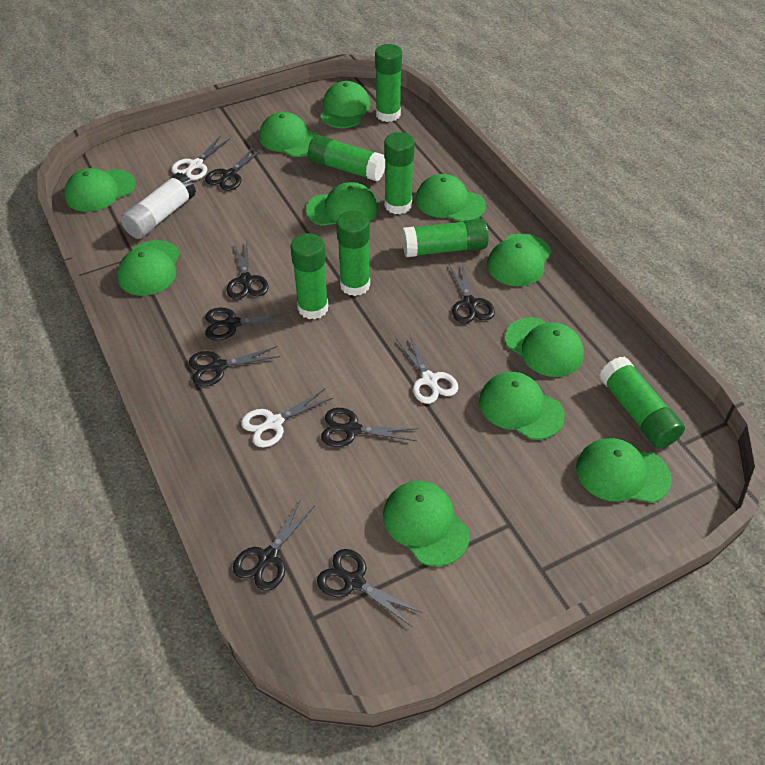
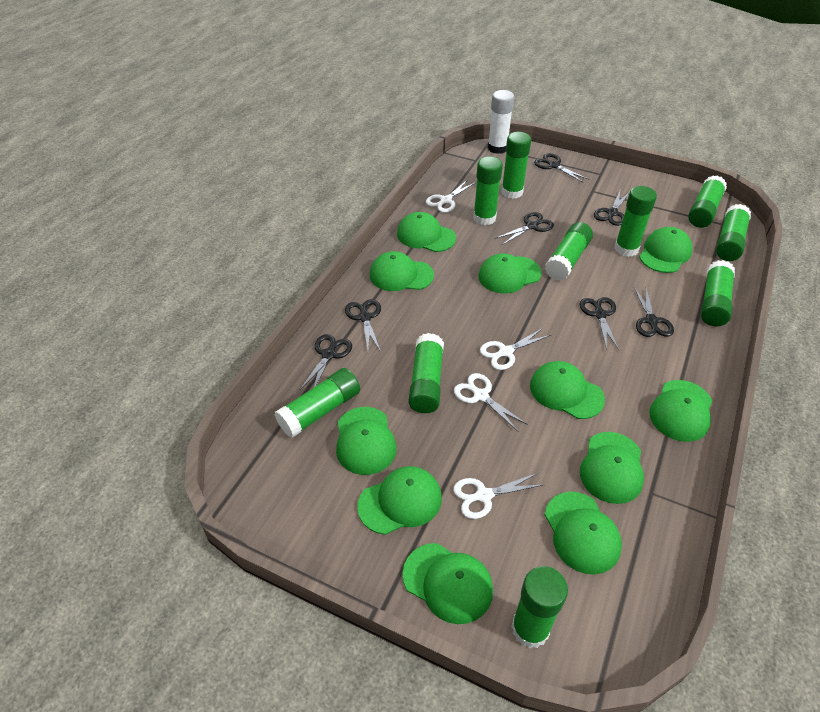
black scissors: 8 -> 7
green glue stick: 7 -> 10
white scissors: 3 -> 4

